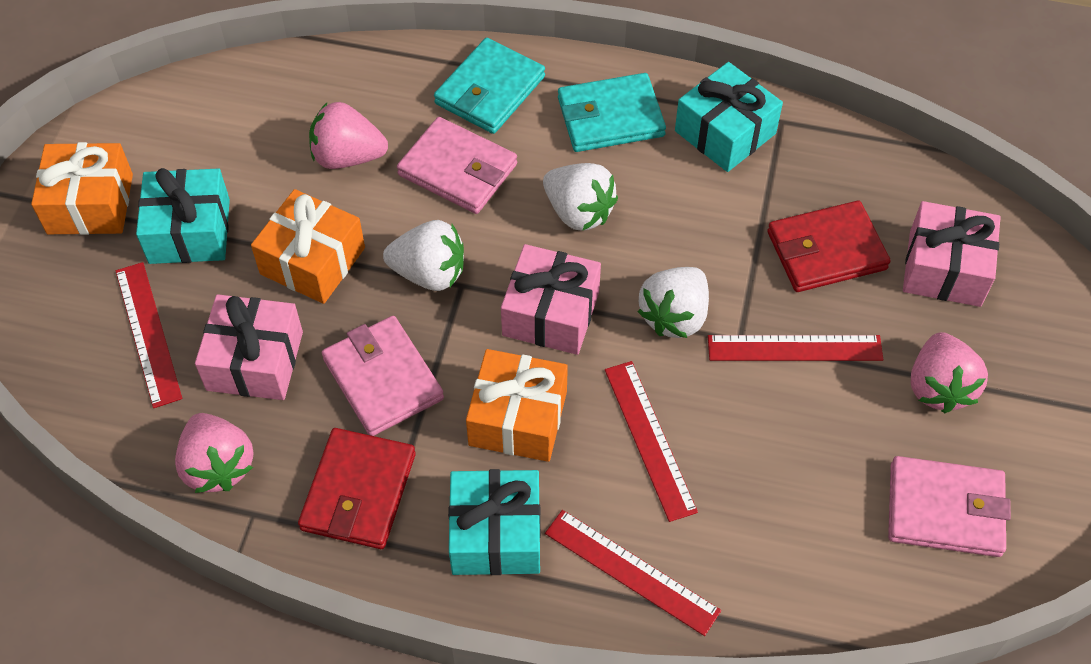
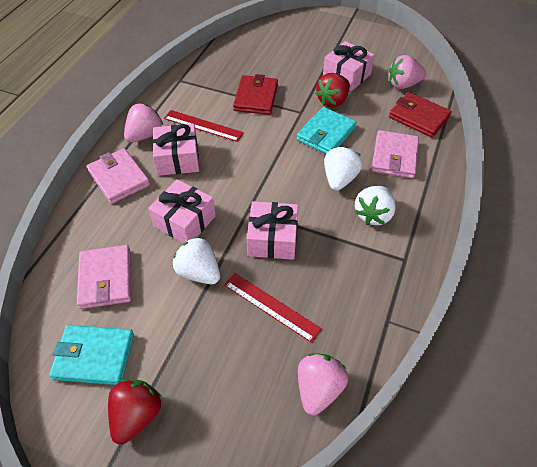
orange gift: 3 -> 0
pink gift: 3 -> 4
red ruler: 4 -> 2
red strawberry: 0 -> 2
turquoise gift: 3 -> 0

